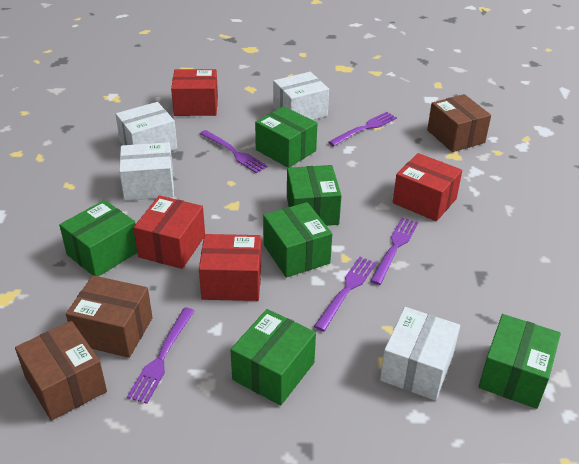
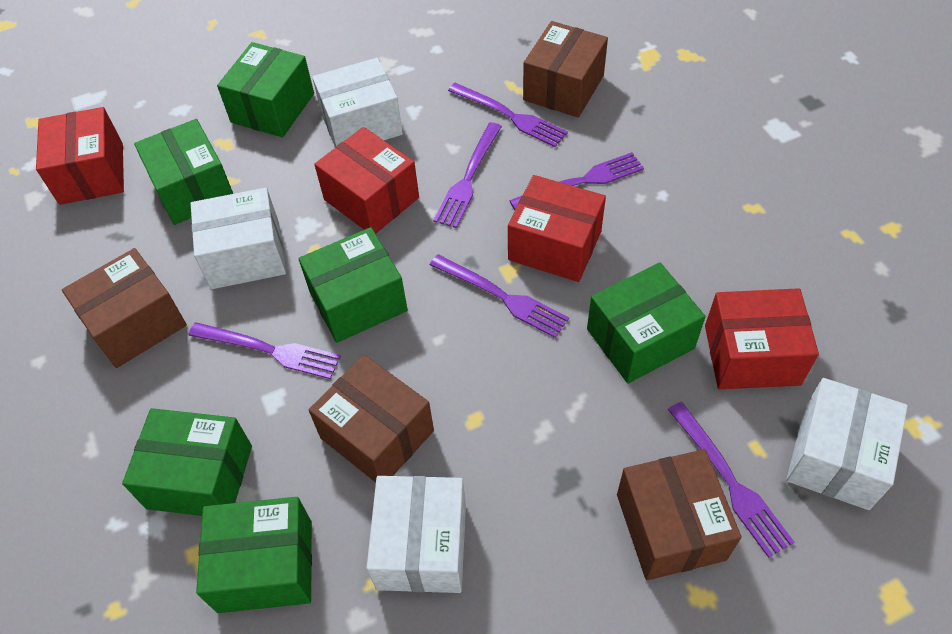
brown box: 3 -> 4
purple fork: 5 -> 6

